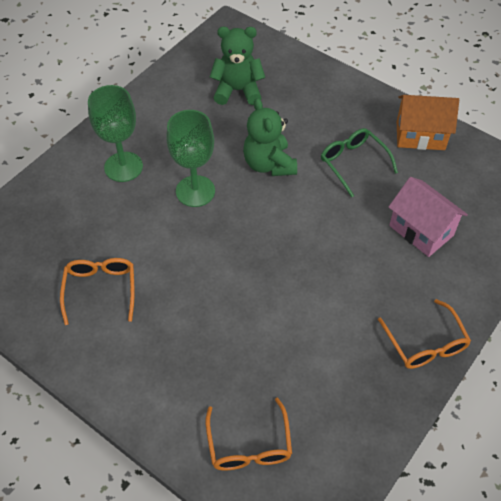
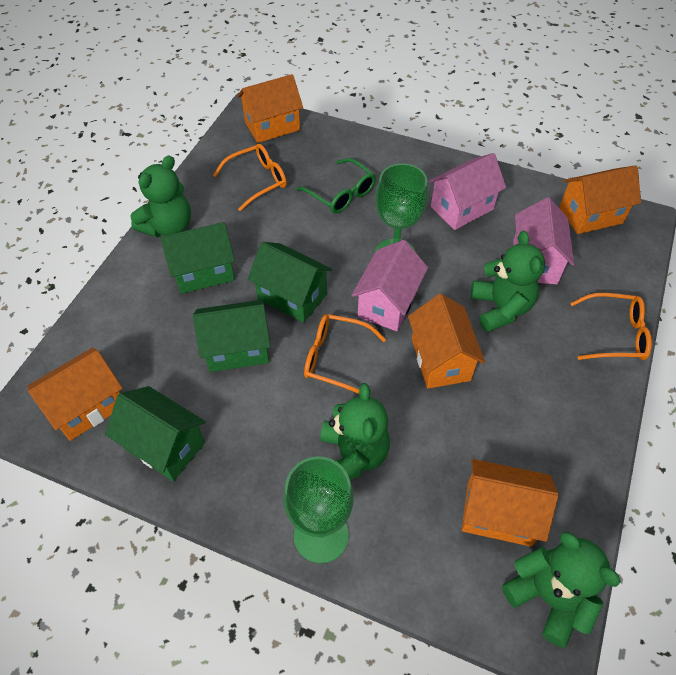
green house: 0 -> 4
green teddy bear: 2 -> 4
orange house: 1 -> 5
pink house: 1 -> 3

